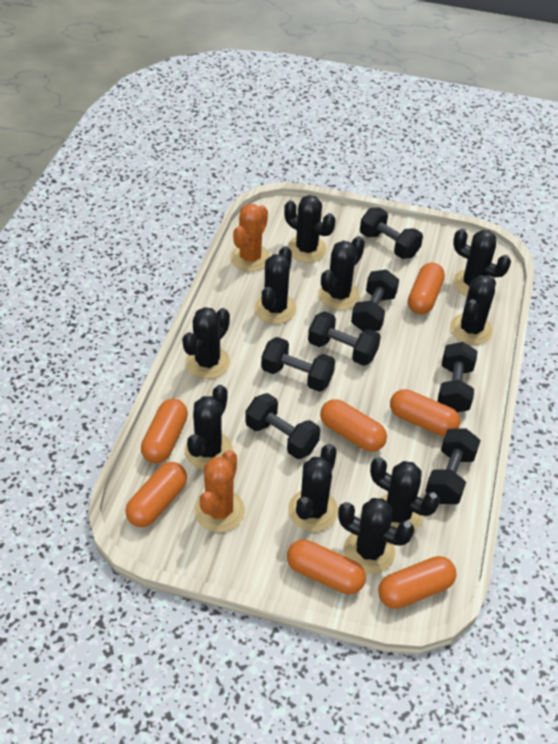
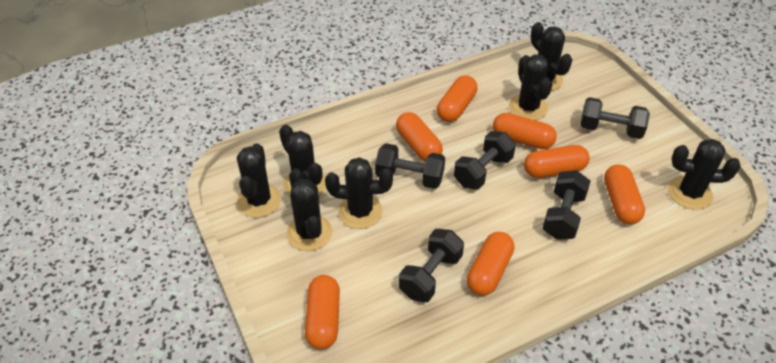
black cactus: 10 -> 7
black dumbbell: 7 -> 5
orange cactus: 2 -> 0

